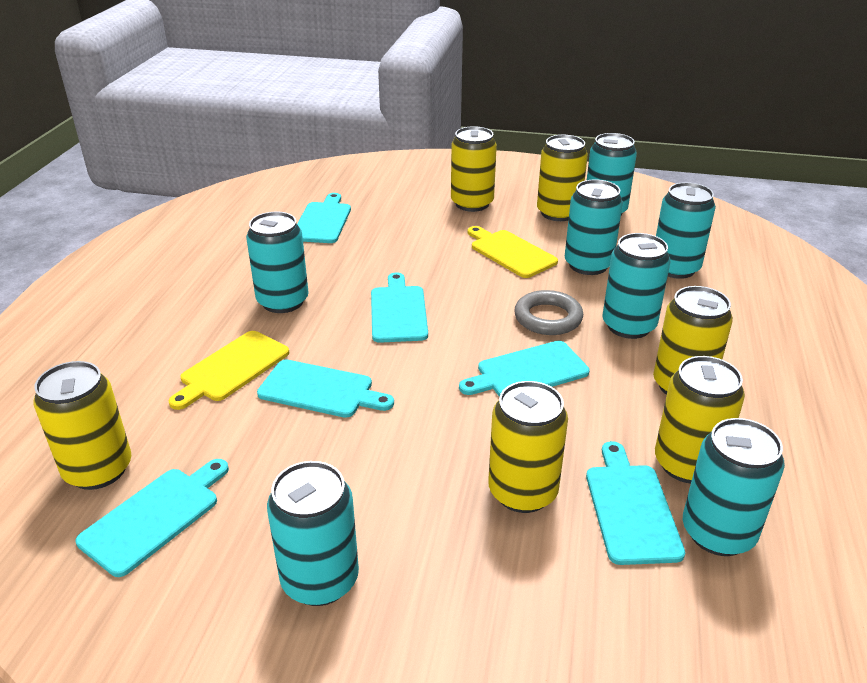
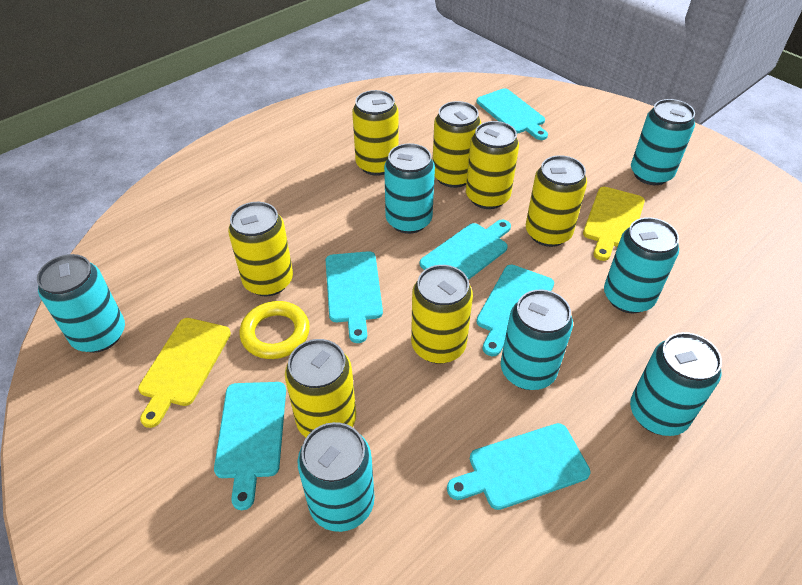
grey ring: 1 -> 0
yellow can: 6 -> 7
yellow ring: 0 -> 1

